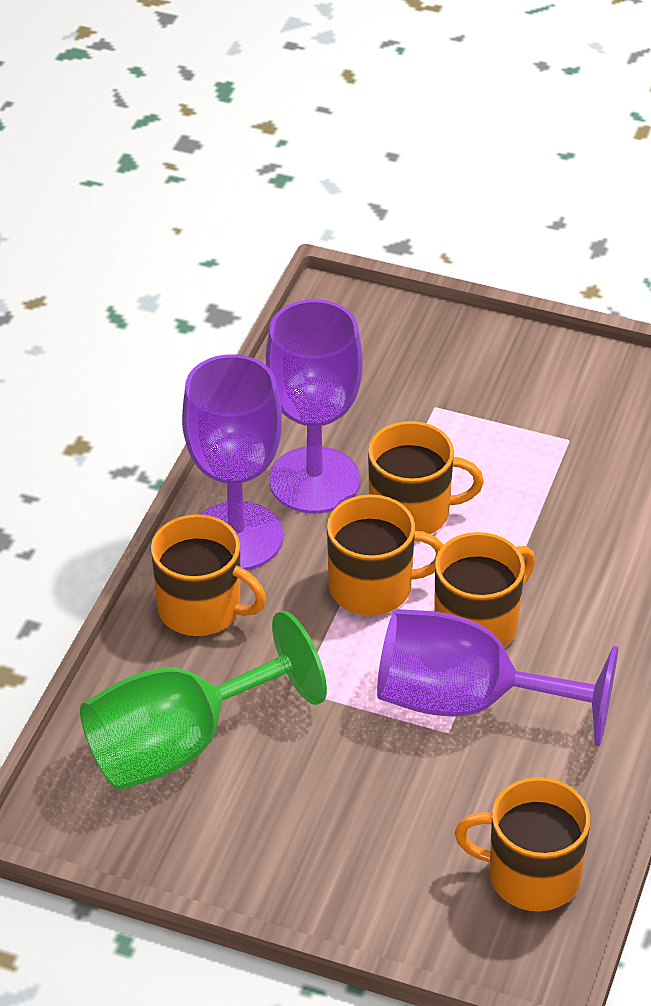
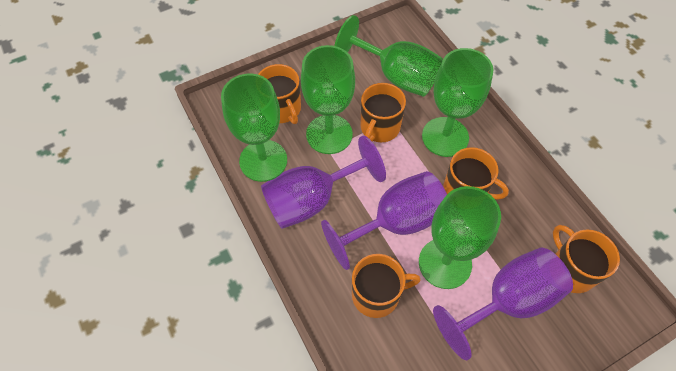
green goblet: 1 -> 5

